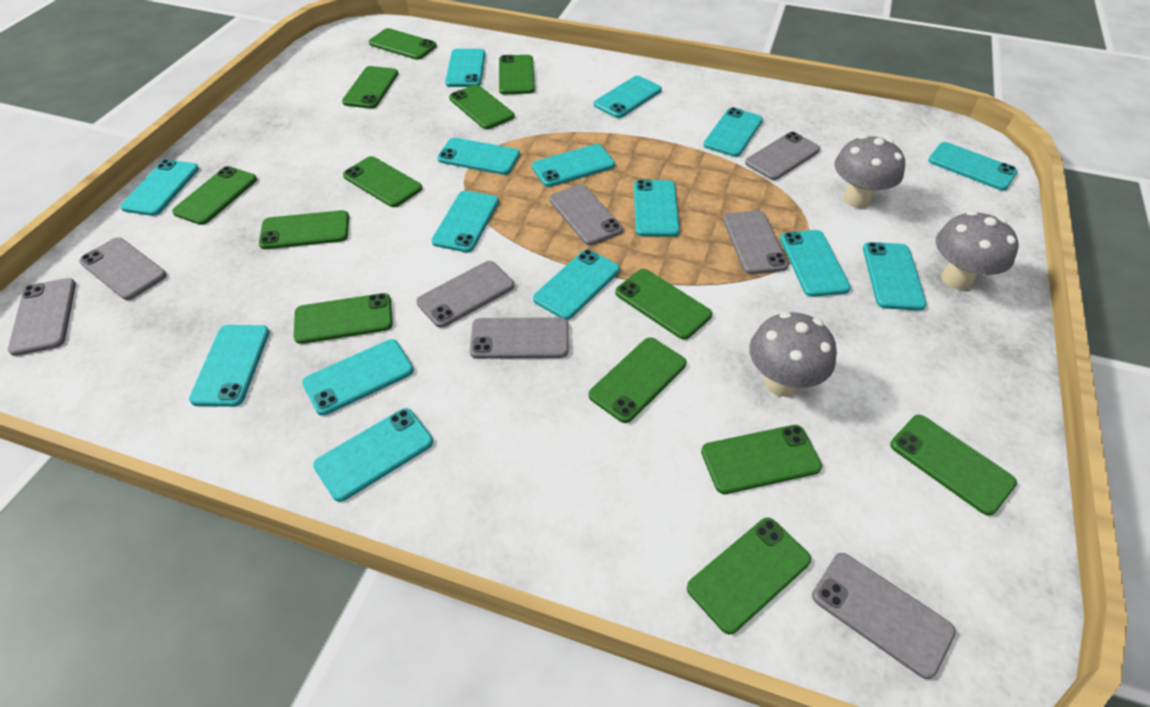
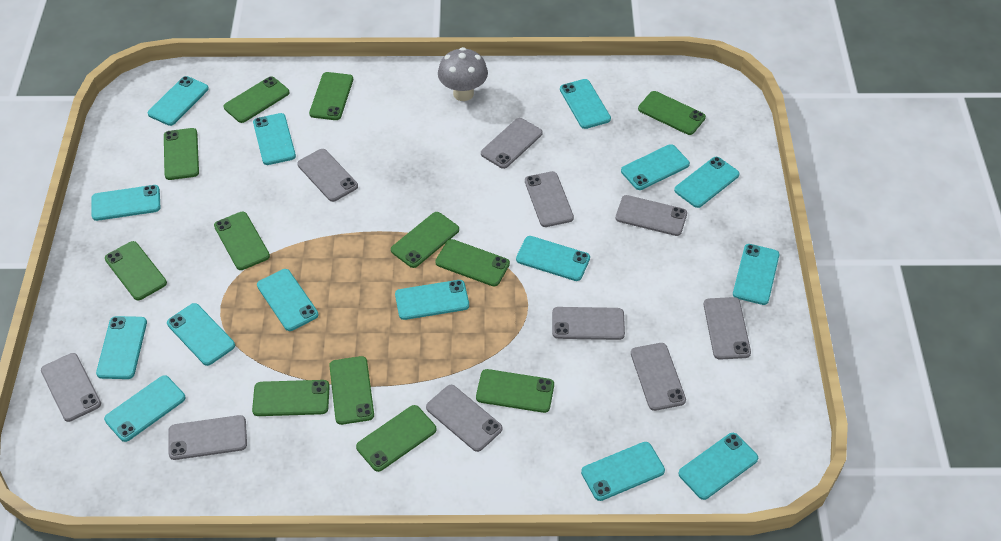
green phone: 13 -> 12
grey mushroom: 3 -> 1
grey phone: 8 -> 10

